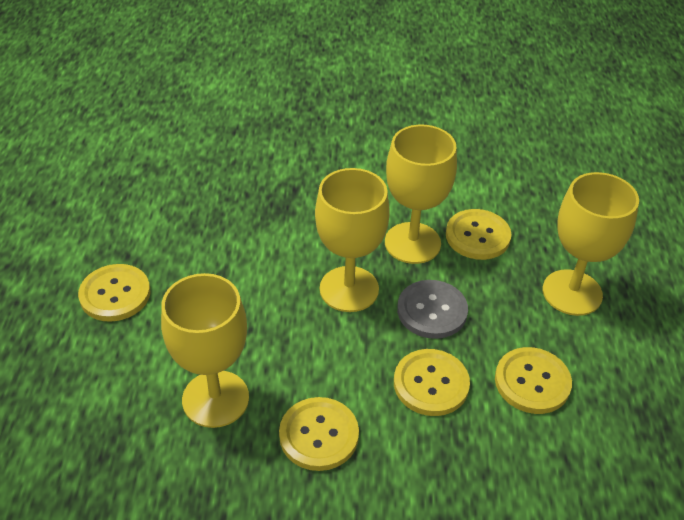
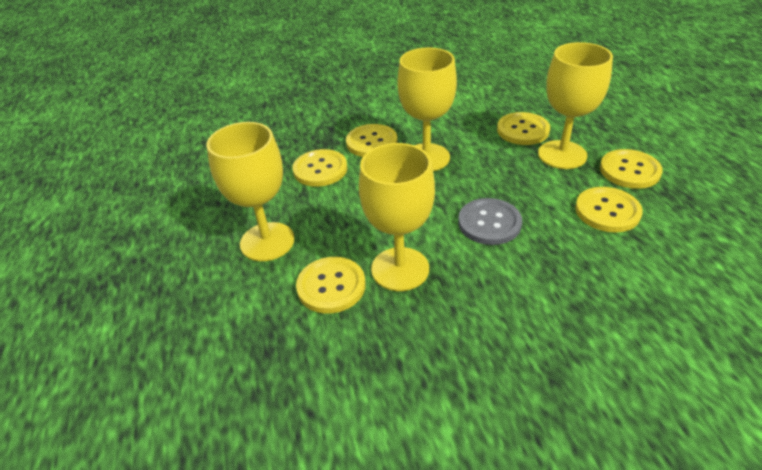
yellow button: 5 -> 6

